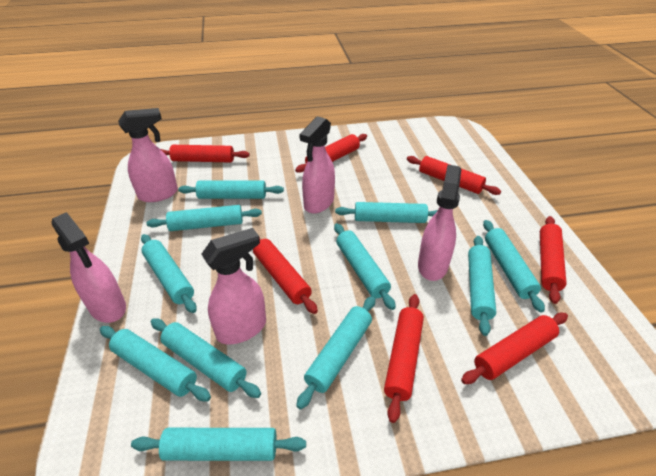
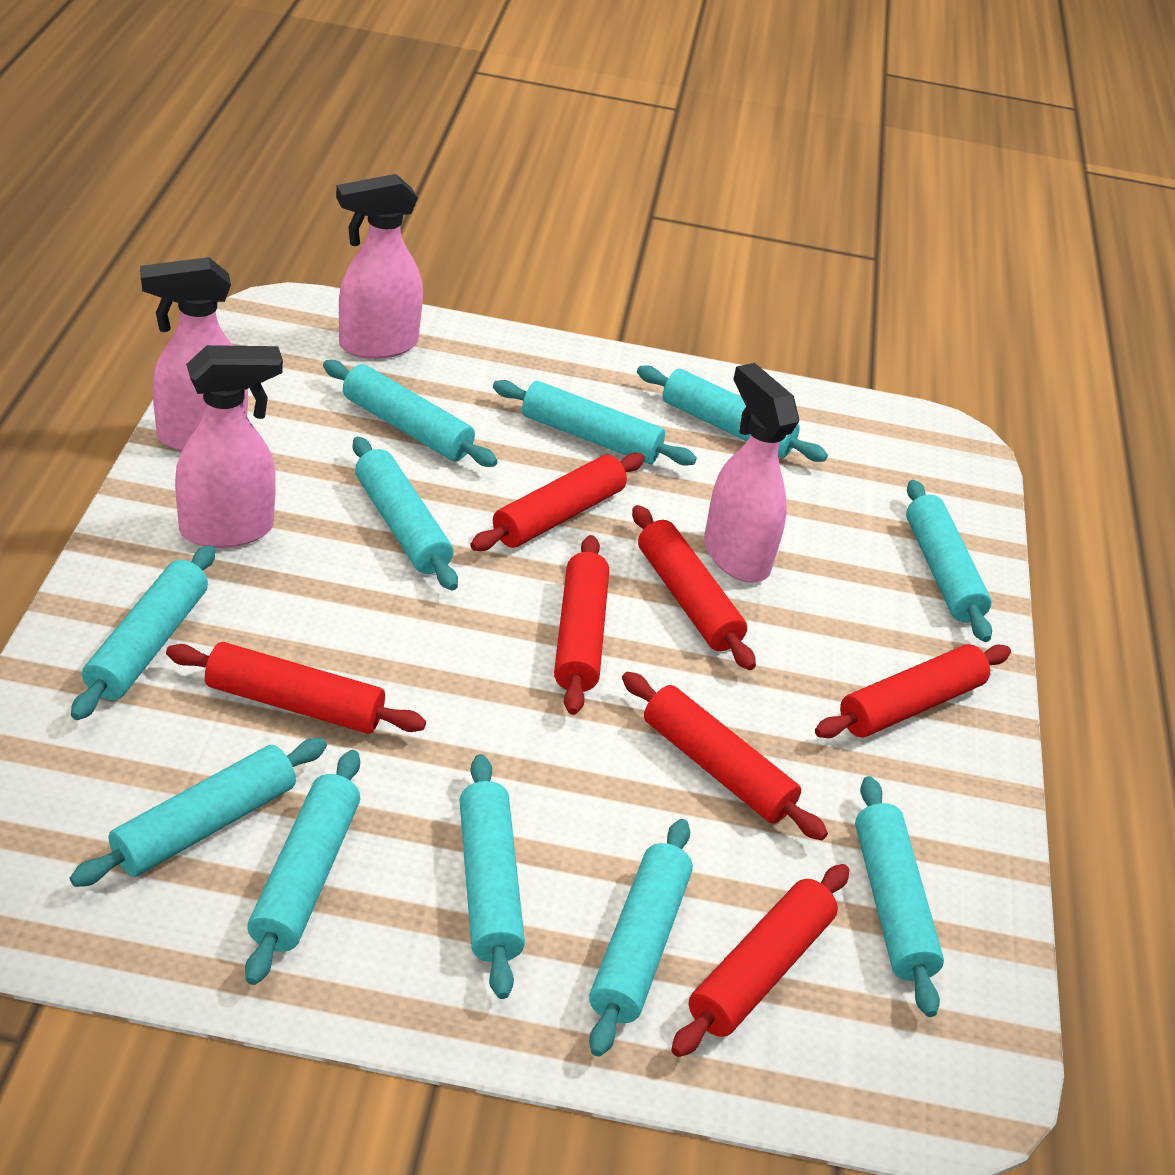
pink spray bottle: 5 -> 4

